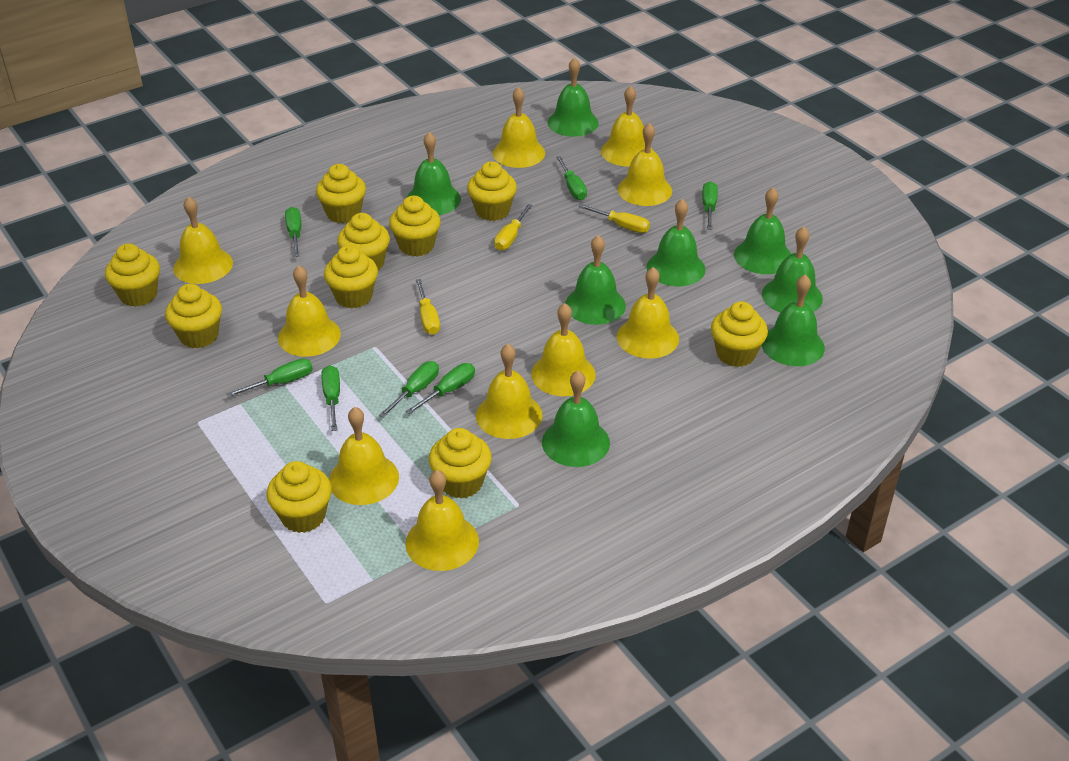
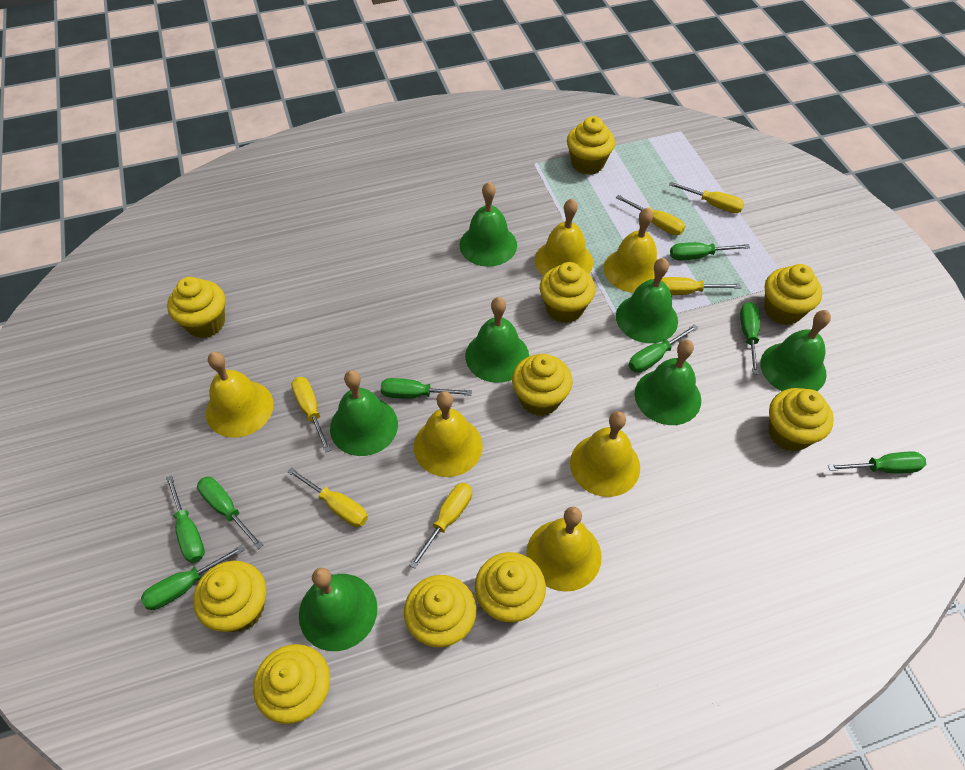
green bell: 8 -> 7
green screwdriver: 7 -> 8
yellow bell: 10 -> 6
yellow screwdriver: 3 -> 6

